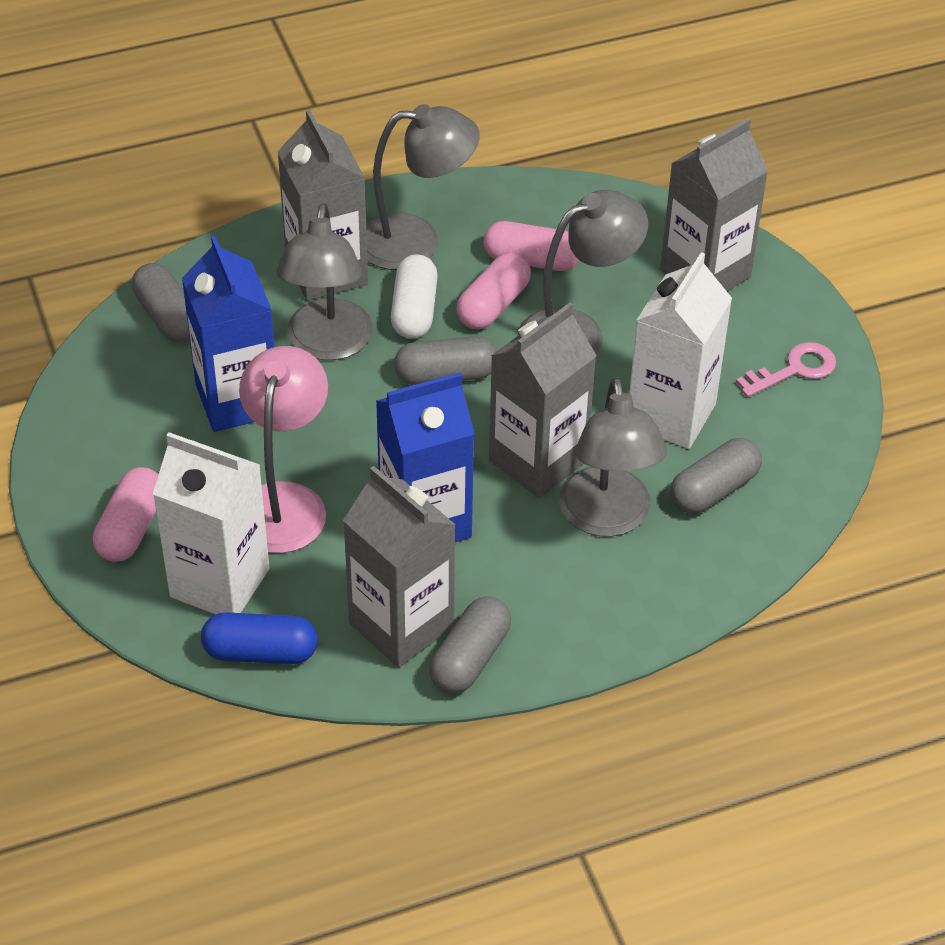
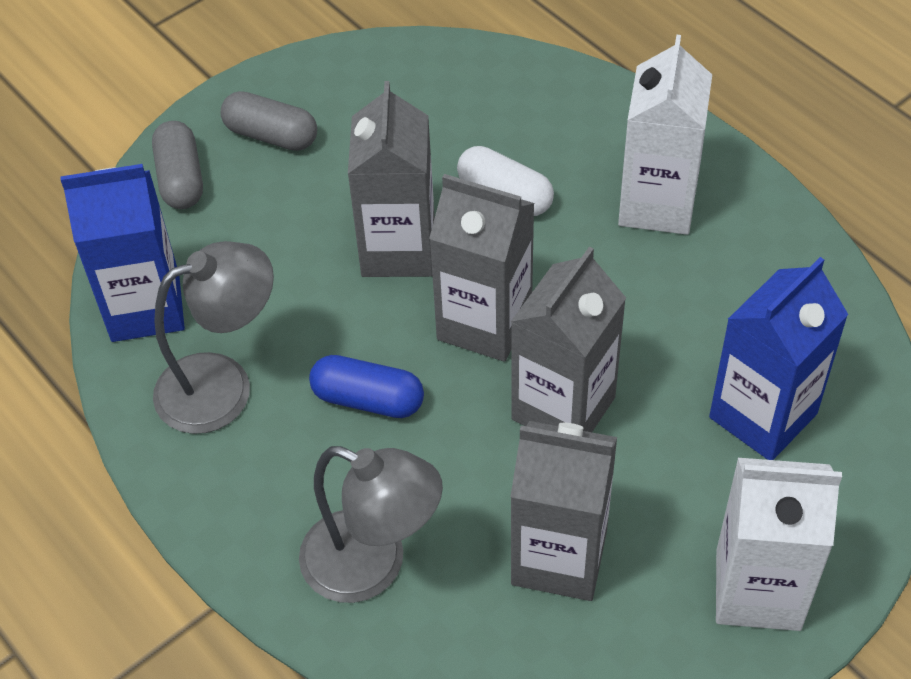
grey capsule: 4 -> 2
grey lamp: 4 -> 2
pink capsule: 3 -> 0
pink key: 1 -> 0
pink lamp: 1 -> 0

